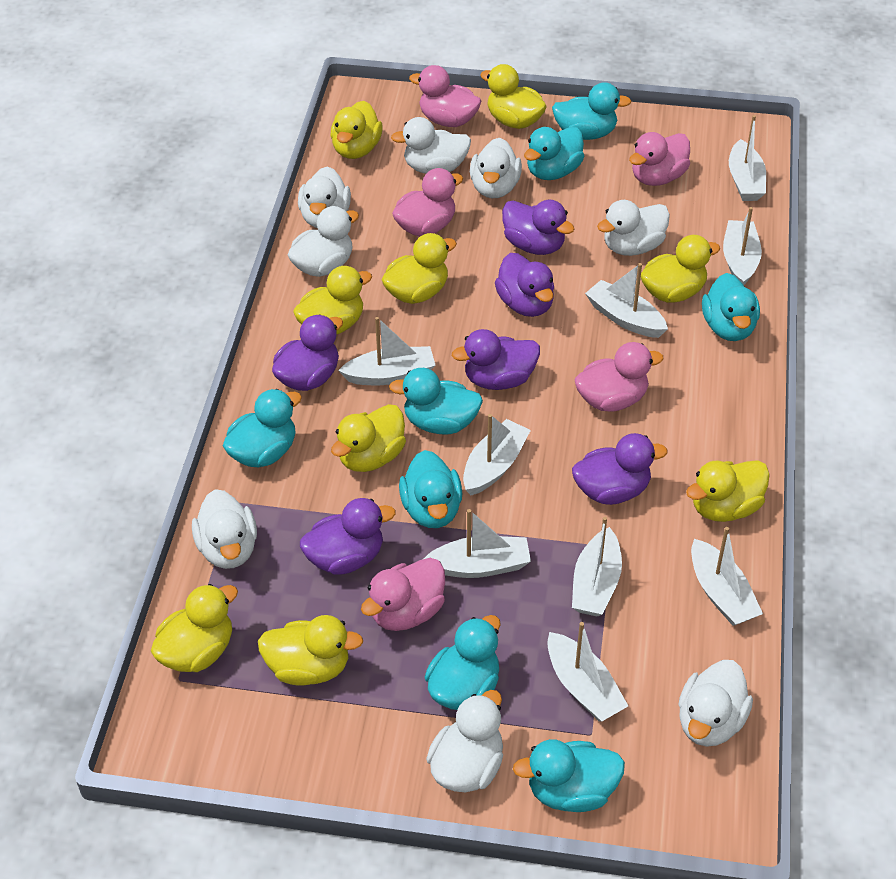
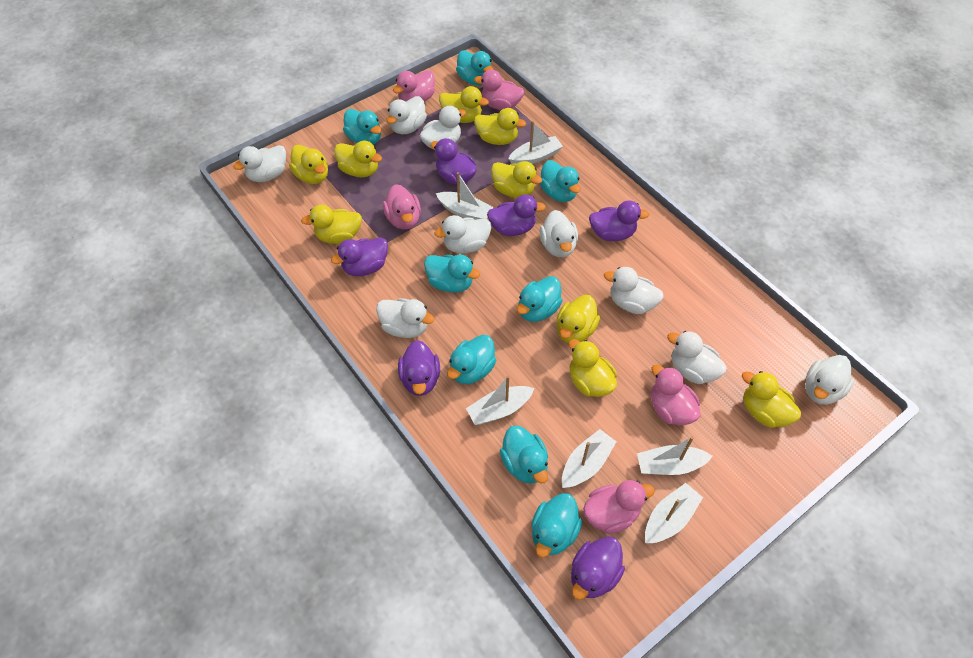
white boat: 9 -> 6
white duck: 8 -> 9

